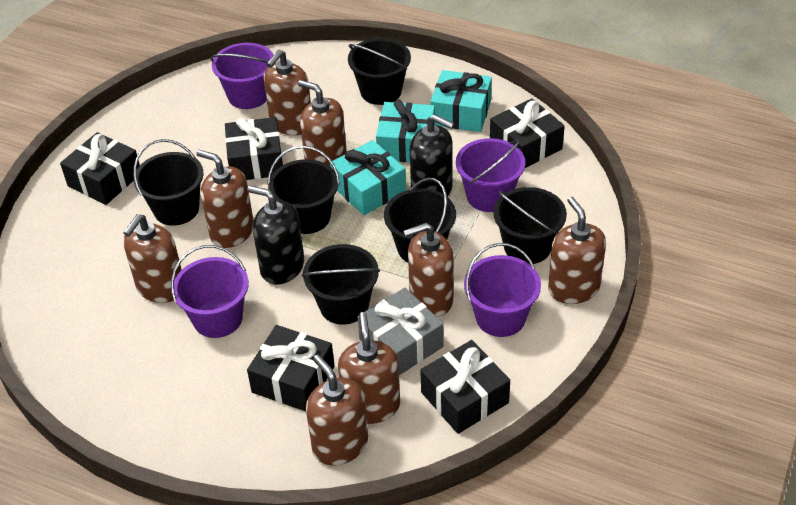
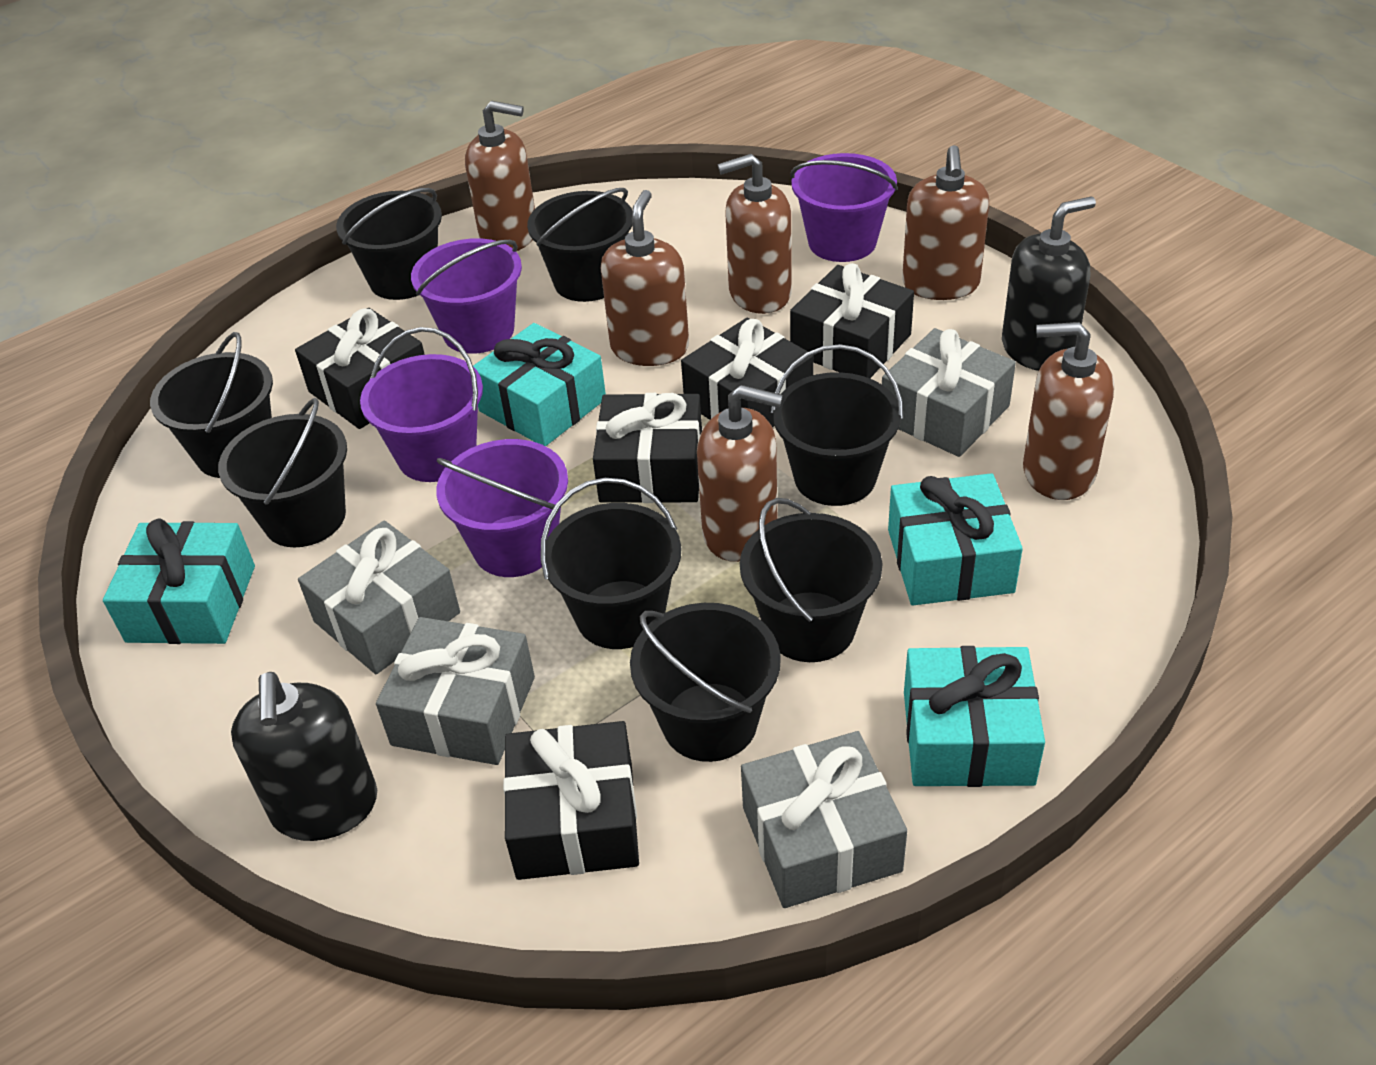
black bucket: 6 -> 8
brown soap dispenser: 8 -> 6
grey gift: 1 -> 4
turquoise gift: 3 -> 4

